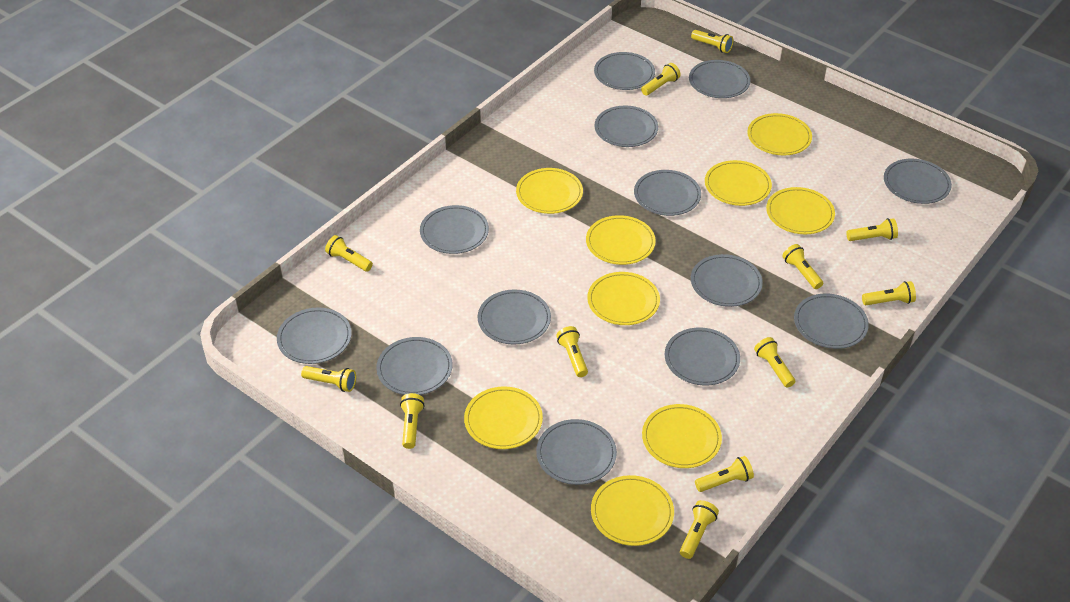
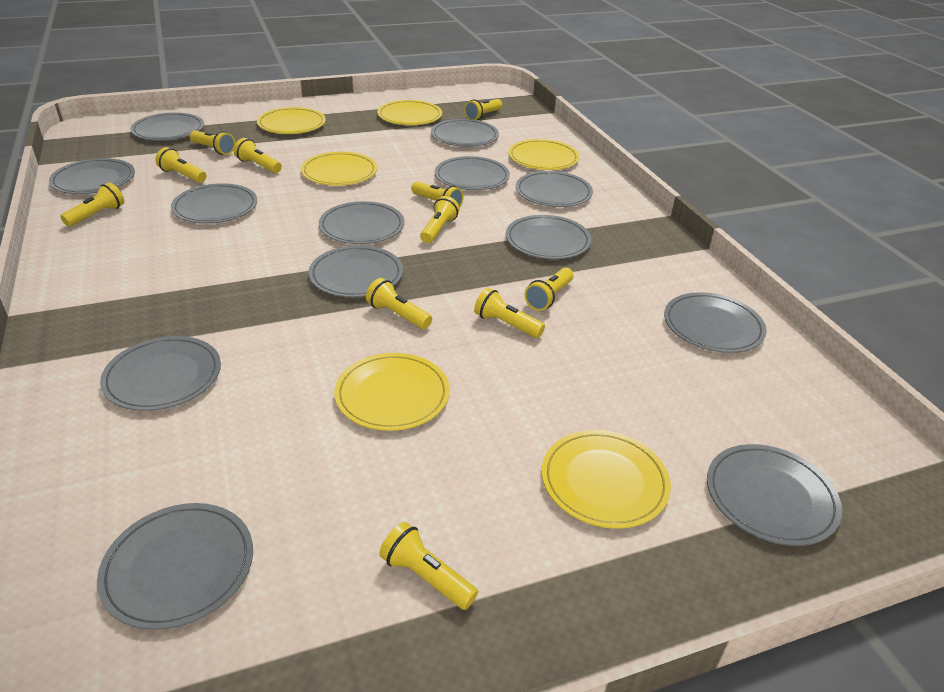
yellow flashlight: 12 -> 11
yellow plate: 9 -> 6

